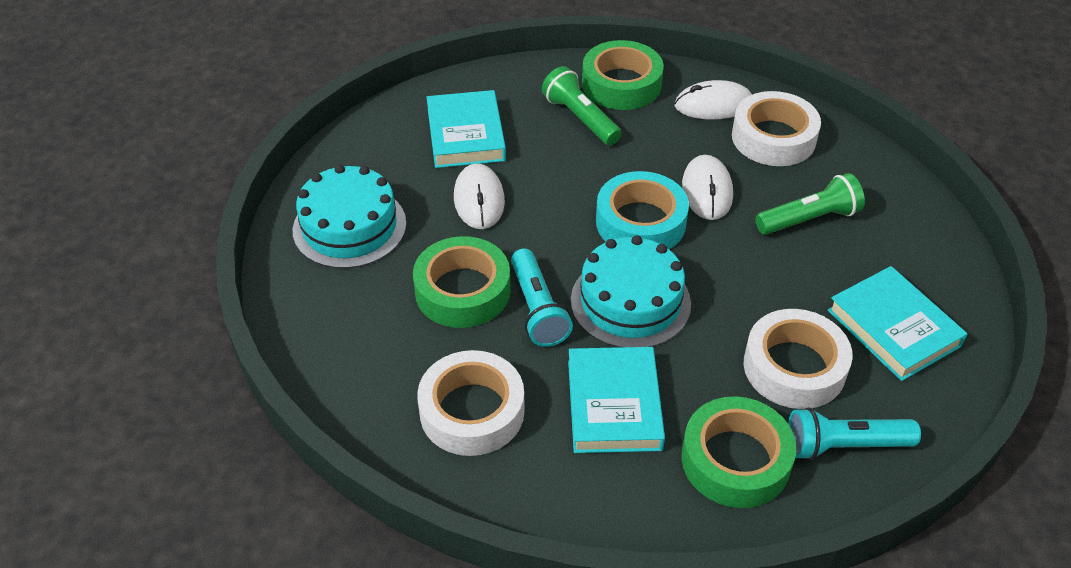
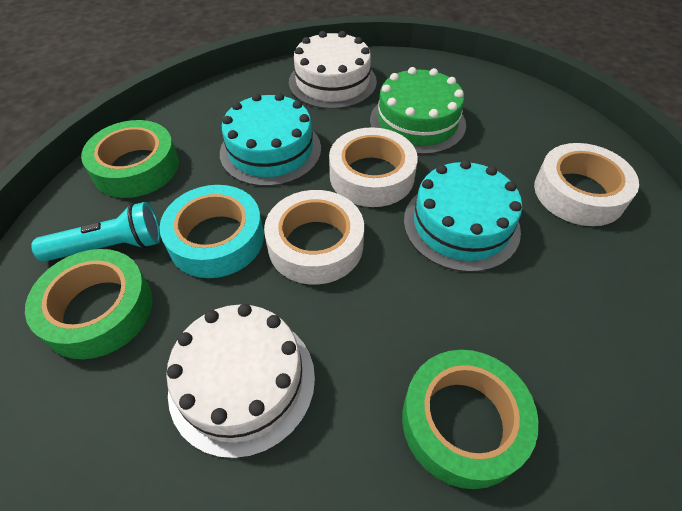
green cake: 0 -> 1
green flashlight: 2 -> 0
turquoise book: 3 -> 0
turquoise flashlight: 2 -> 1
white cake: 0 -> 2
white mouse: 3 -> 0

